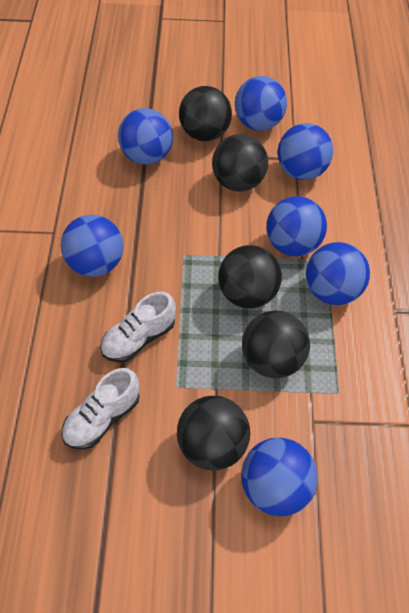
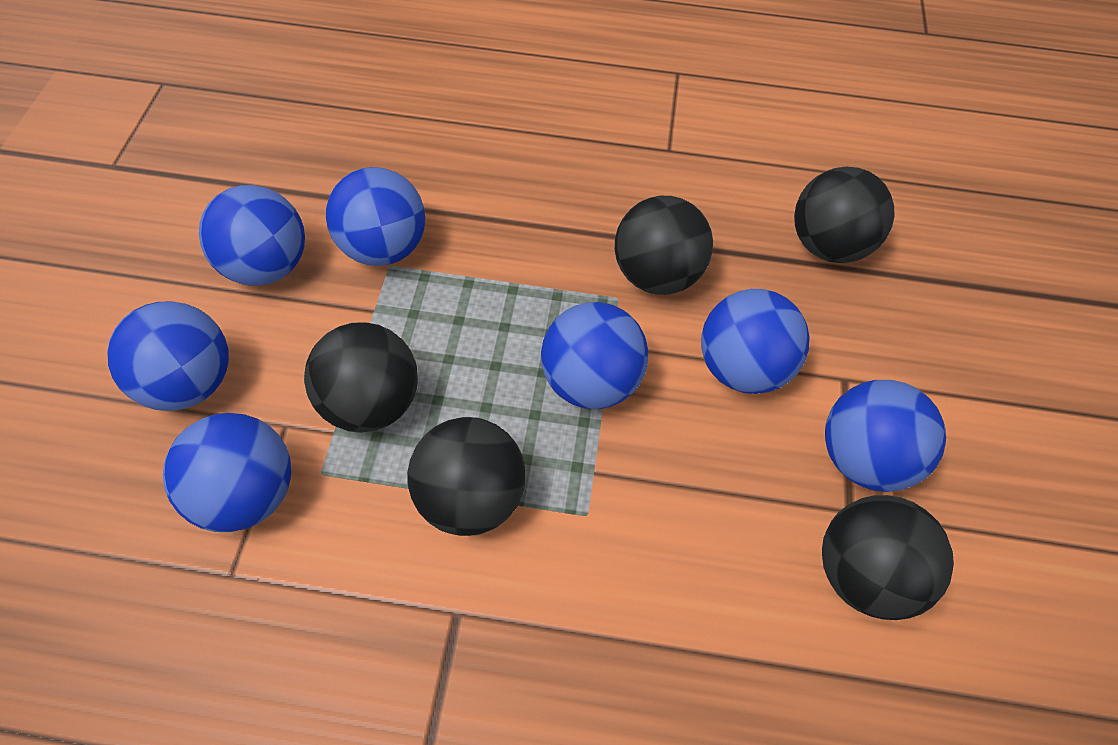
white shoe: 2 -> 0

